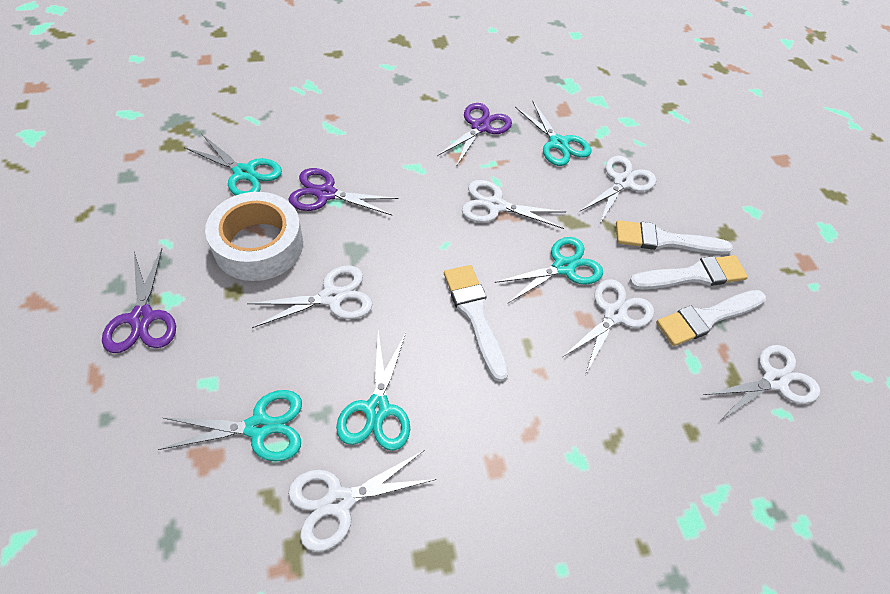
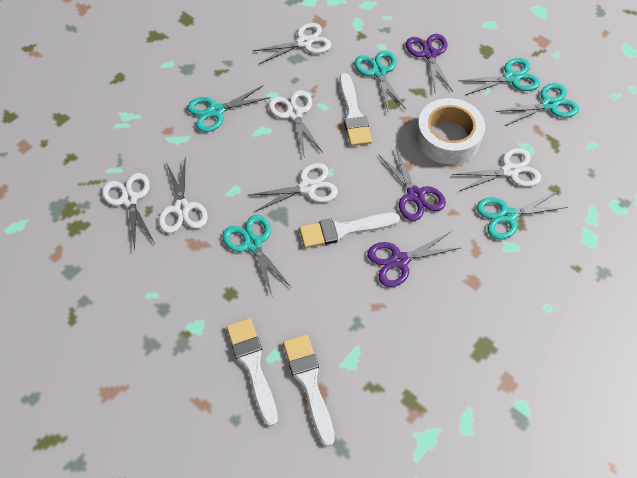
turquoise scissors: 5 -> 6

